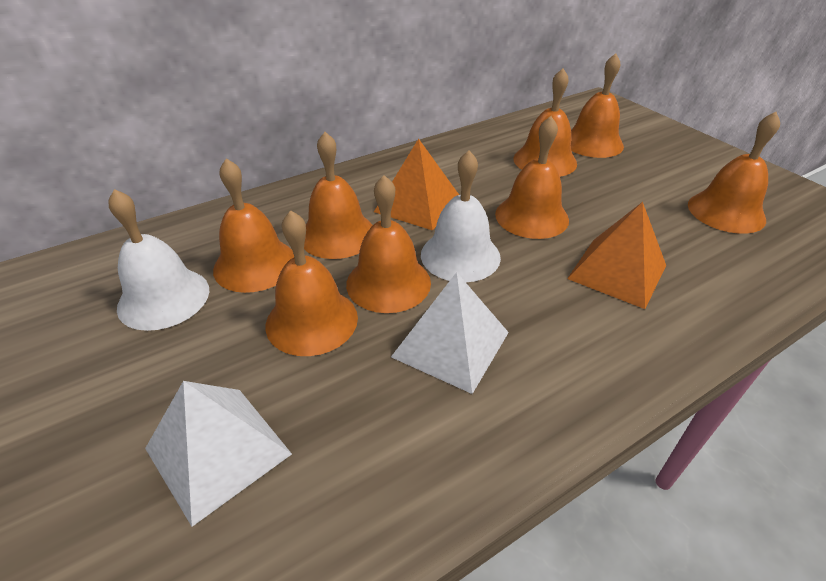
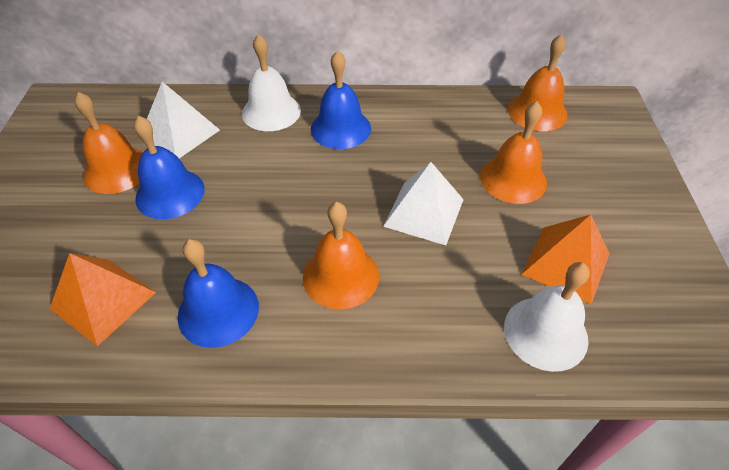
blue bell: 0 -> 3
orange bell: 8 -> 4

